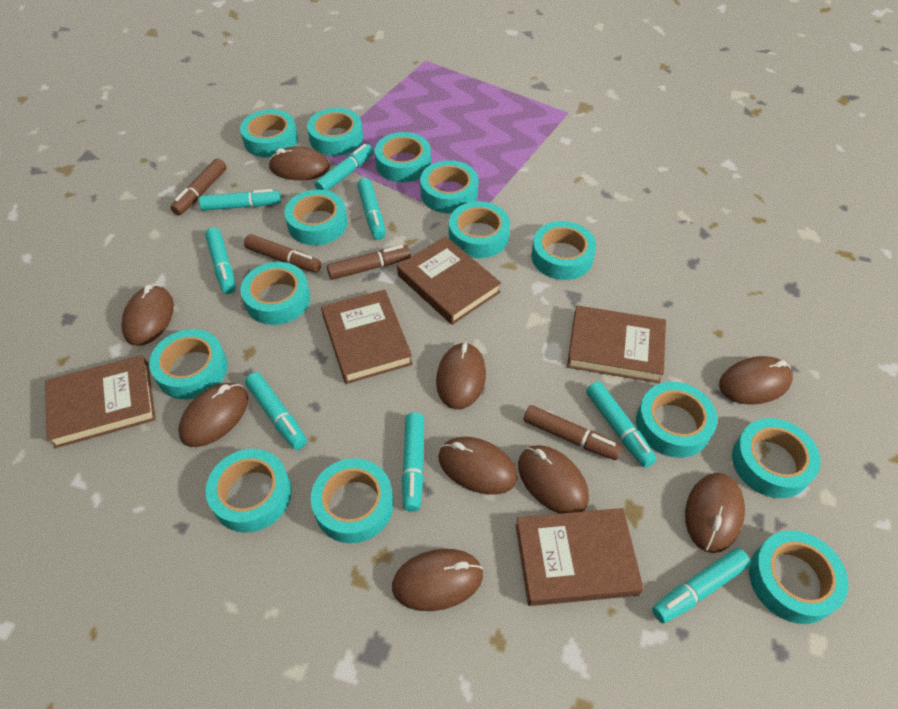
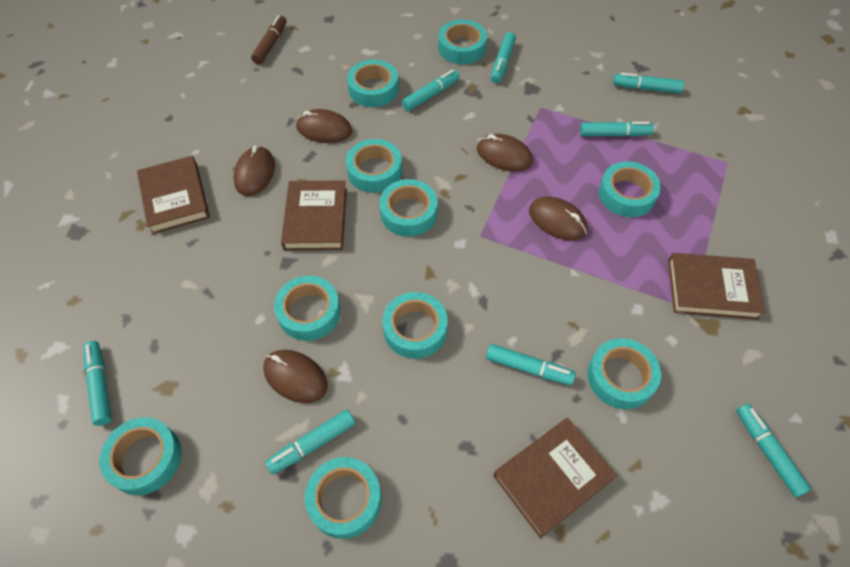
brown book: 5 -> 4
brown marker: 4 -> 1
brown mouse: 9 -> 5
turquoise tape: 14 -> 10

